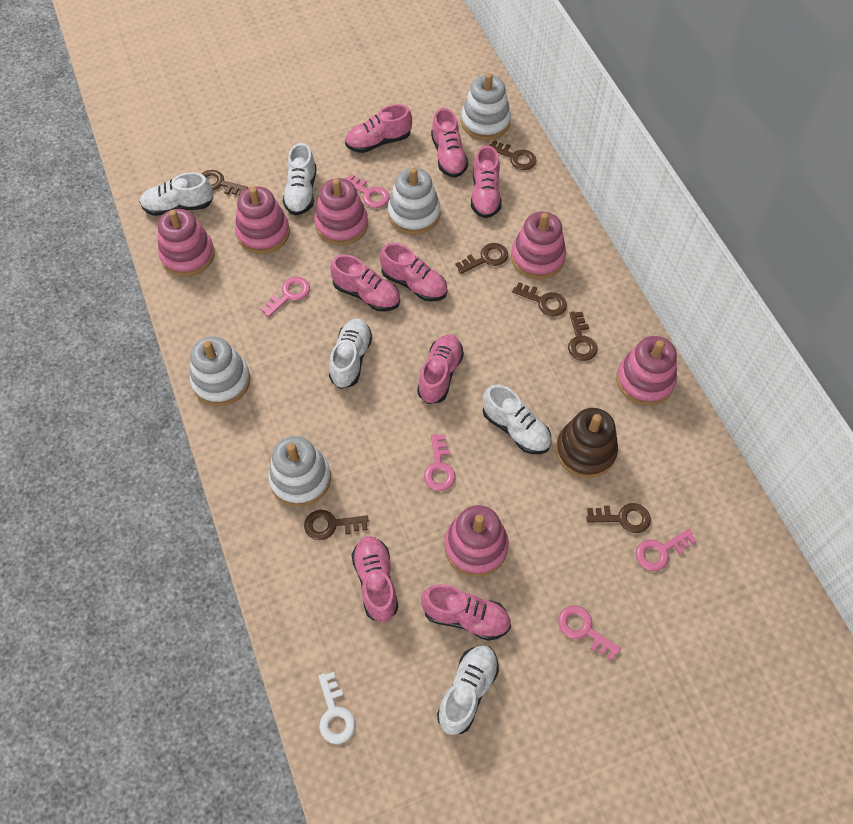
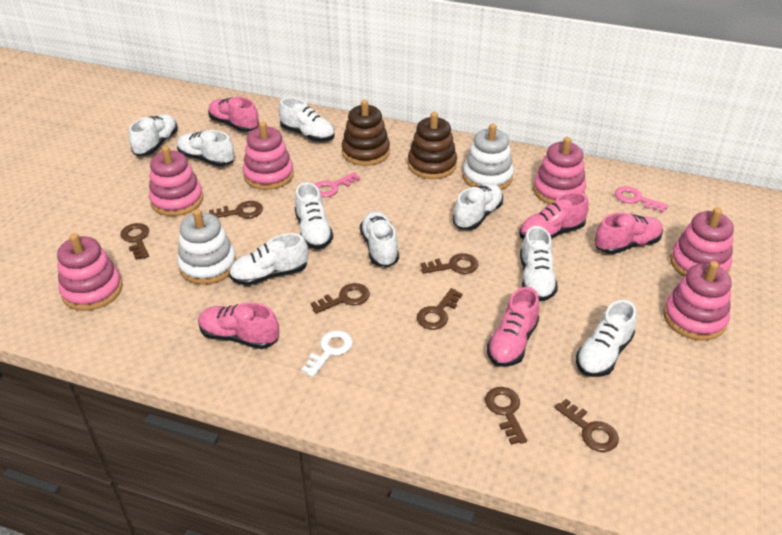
brown stacking toy: 1 -> 2
pink key: 5 -> 2
pink shoe: 8 -> 5
white shoe: 5 -> 9
white stacking toy: 4 -> 2

